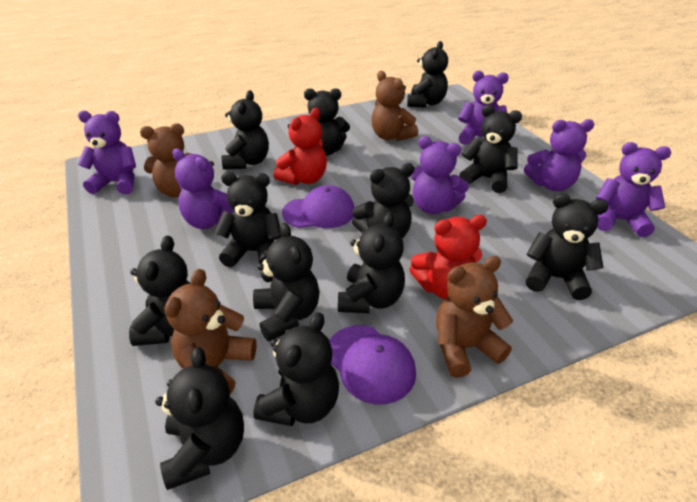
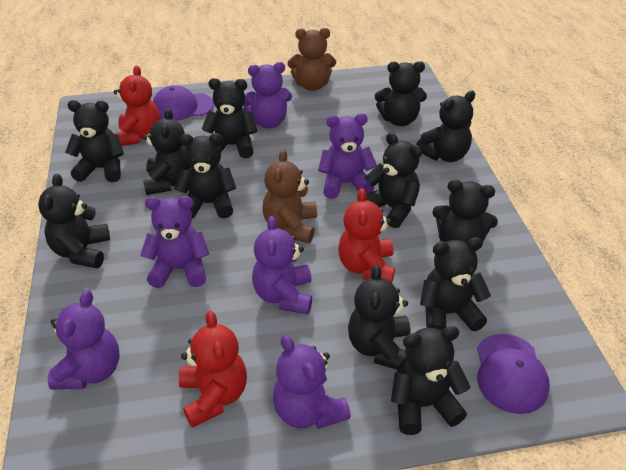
brown teddy bear: 4 -> 2
red teddy bear: 2 -> 3

